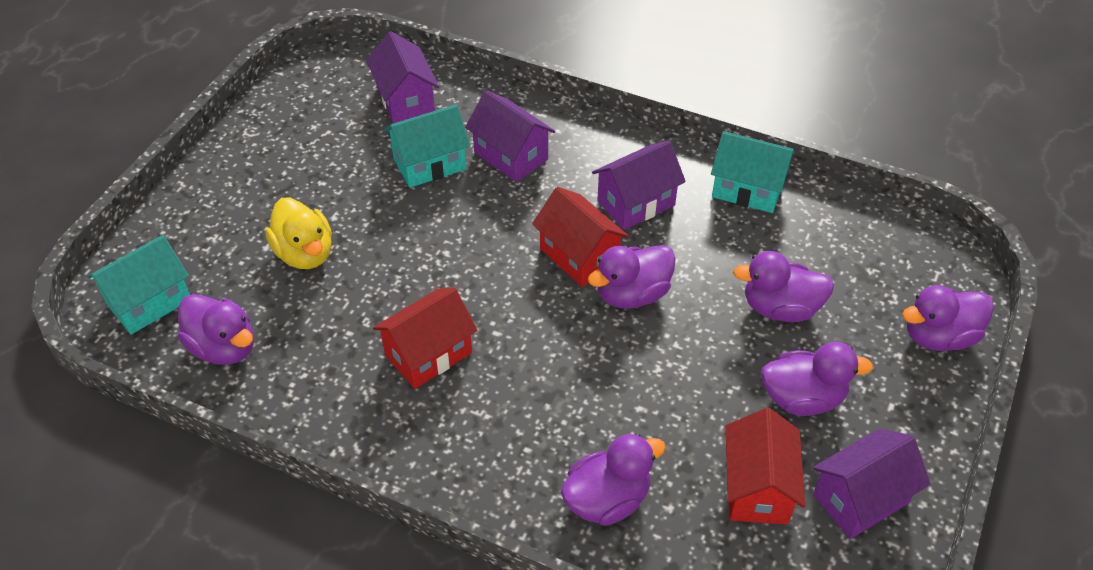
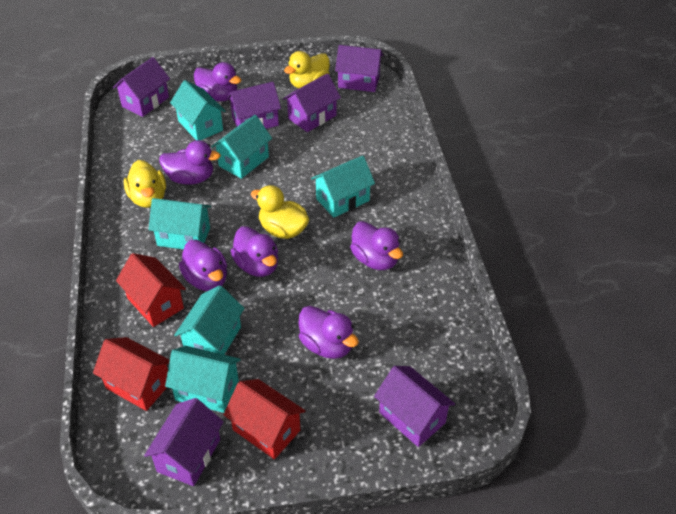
purple house: 4 -> 6
turquoise house: 3 -> 6
yellow duck: 1 -> 3

